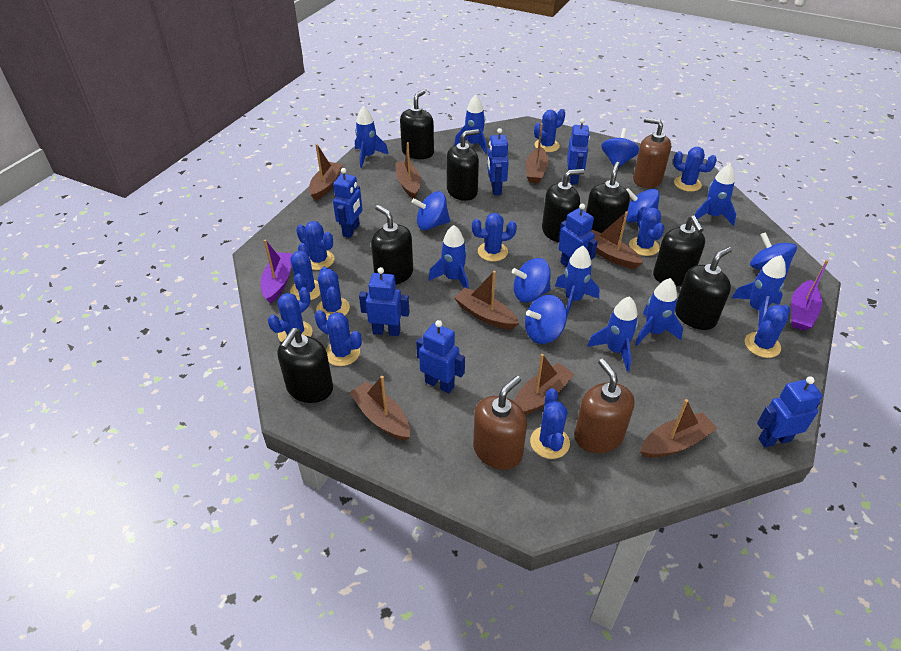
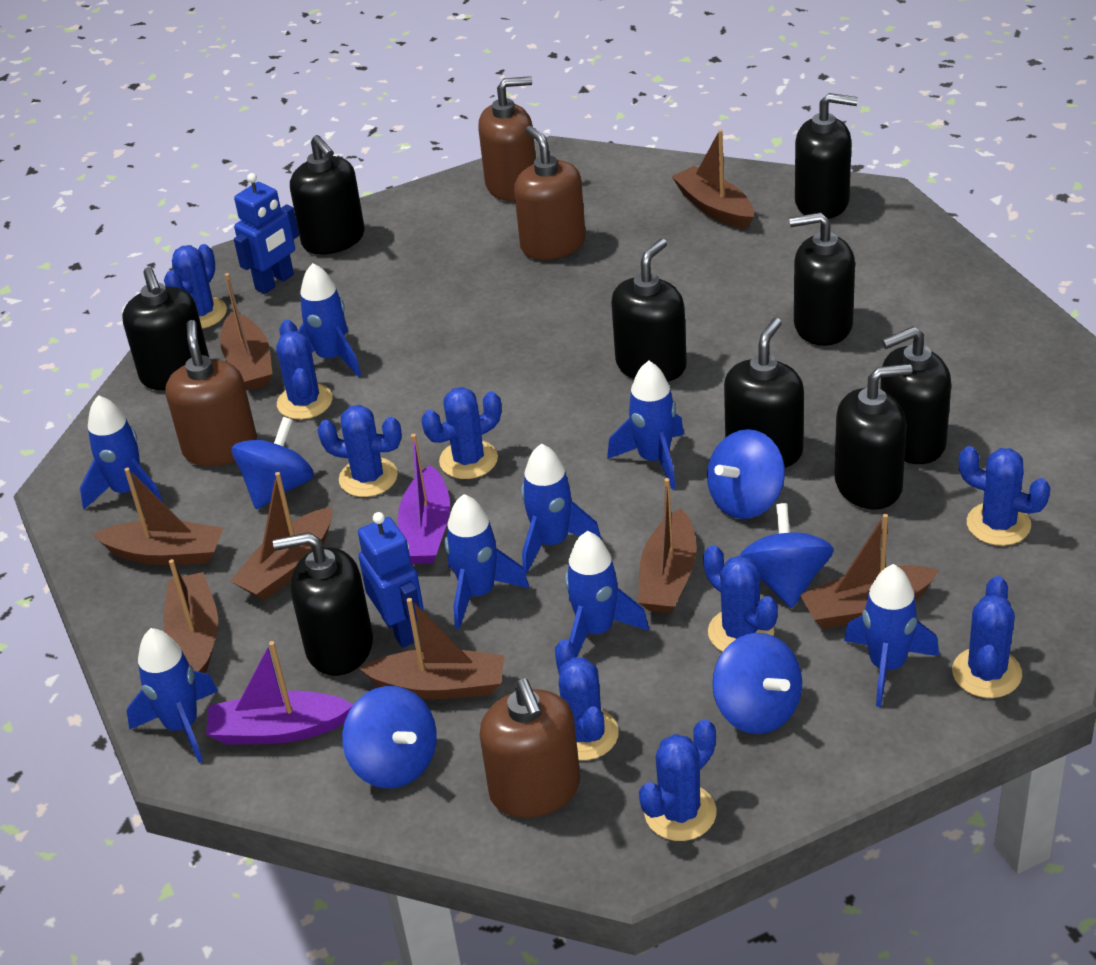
black soap dispenser: 8 -> 9
blue cactus: 11 -> 9
blue robot: 7 -> 2
blue spinning top: 6 -> 5
brown soap dispenser: 3 -> 4

